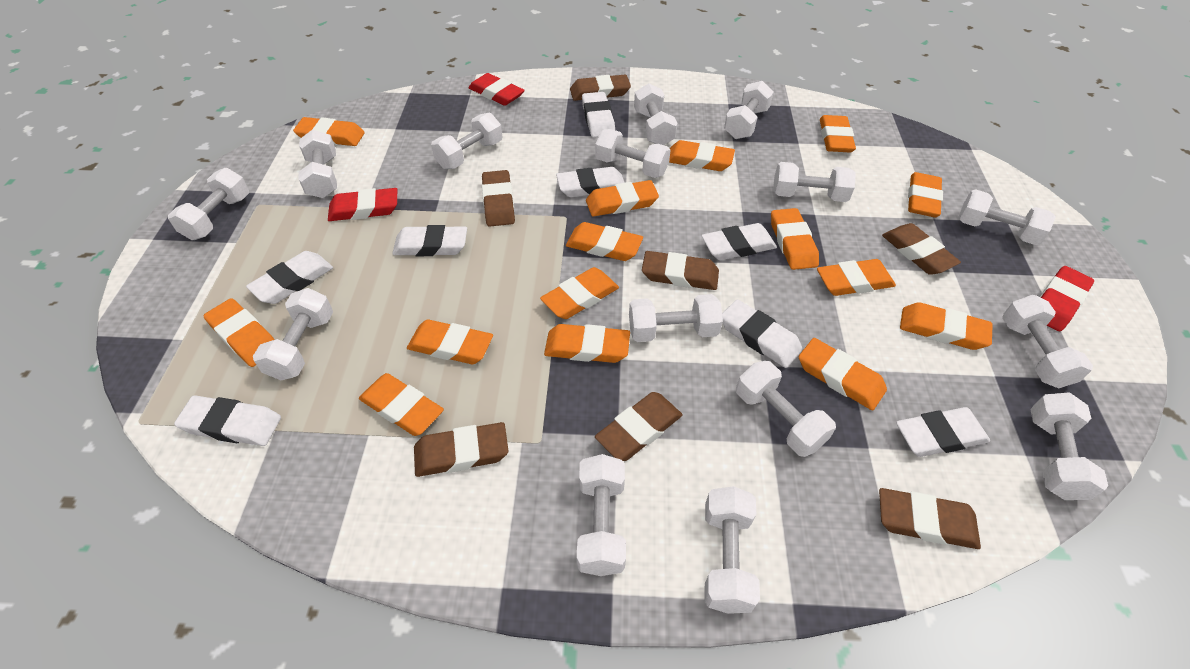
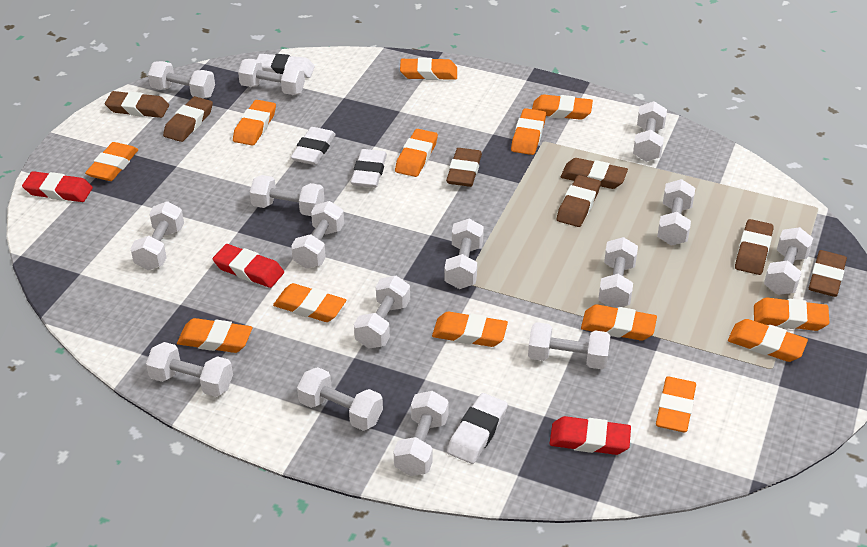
orange eraser: 15 -> 13
white eraser: 8 -> 4

